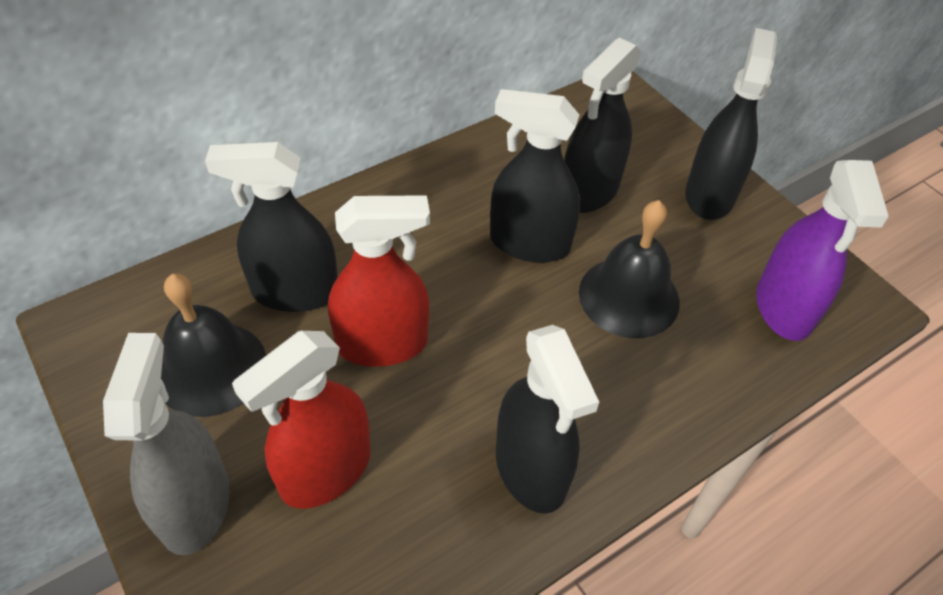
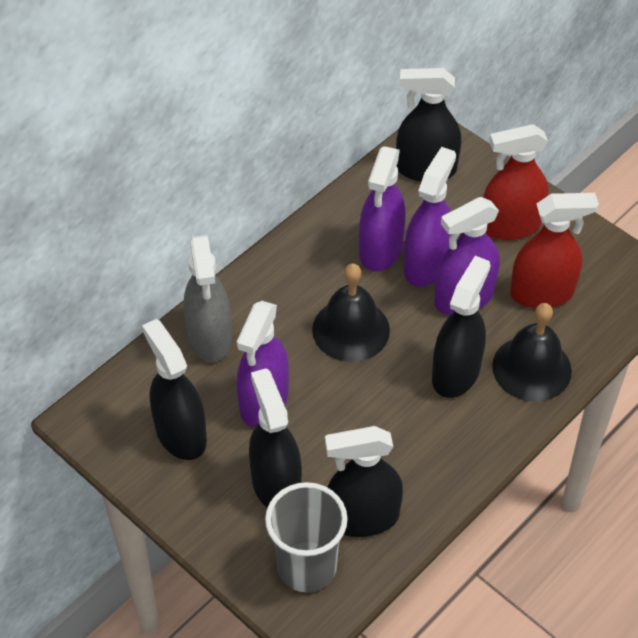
grey cup: 0 -> 1
purple spray bottle: 1 -> 4

